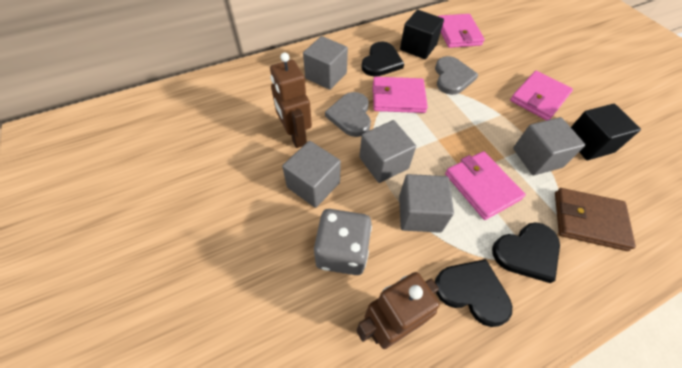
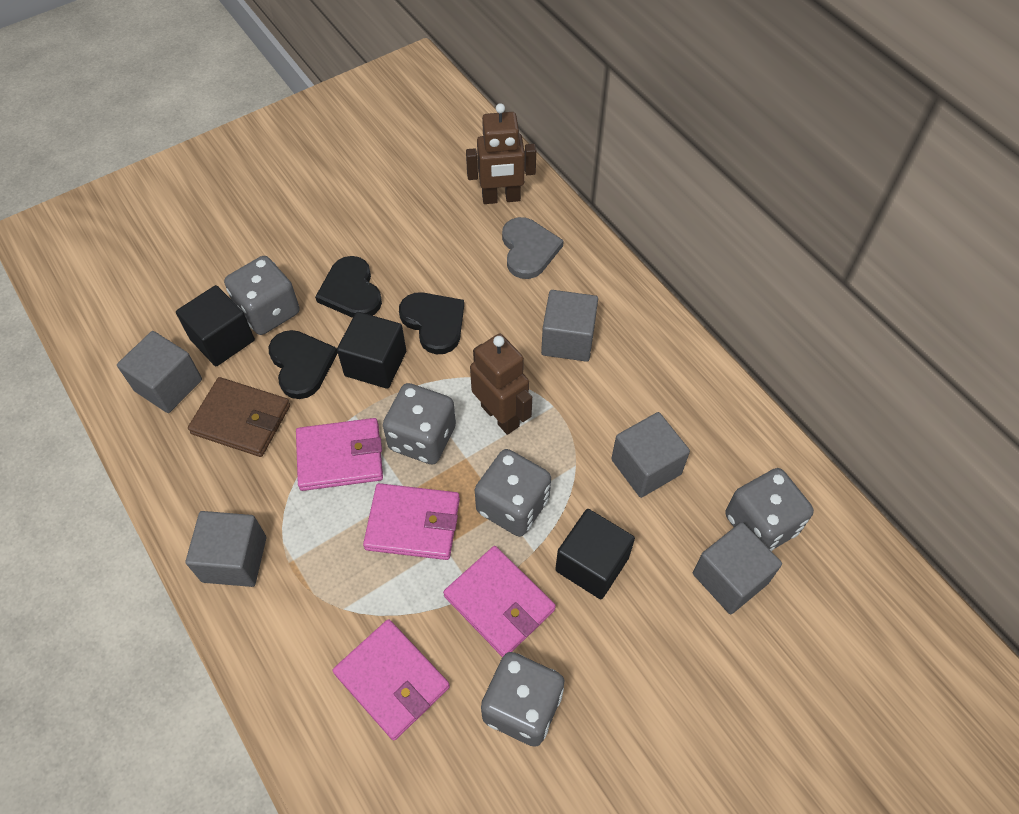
black cube: 2 -> 3
grey dice: 1 -> 5
grey heart: 2 -> 1

